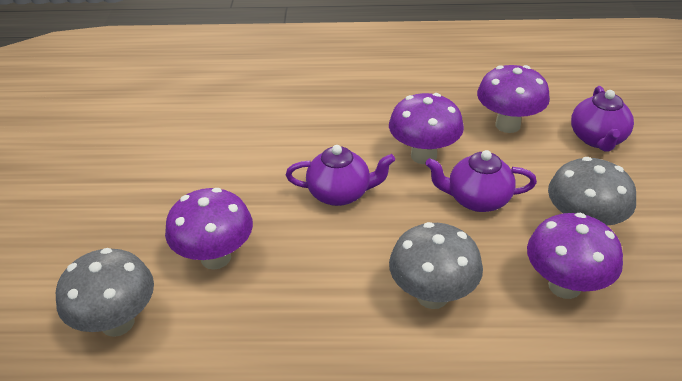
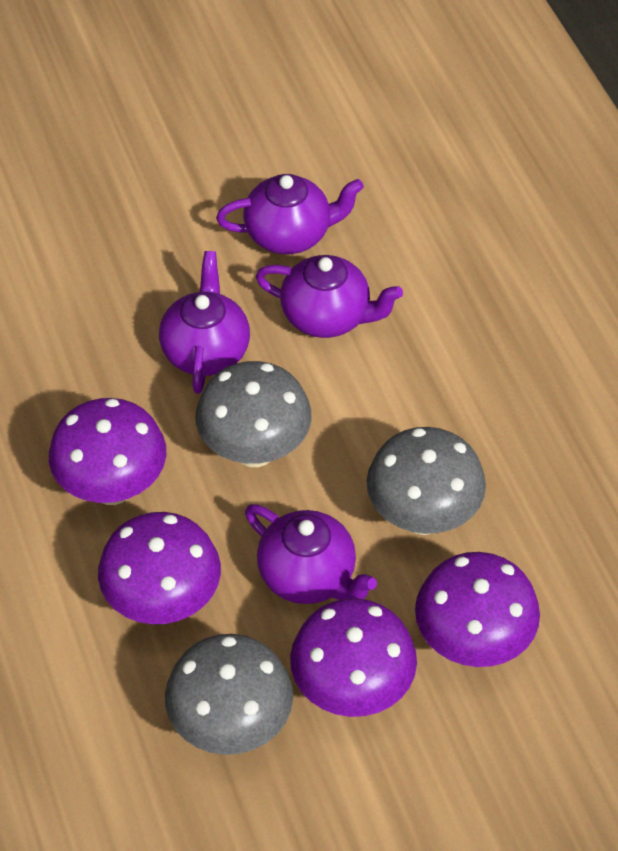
purple teapot: 3 -> 4

